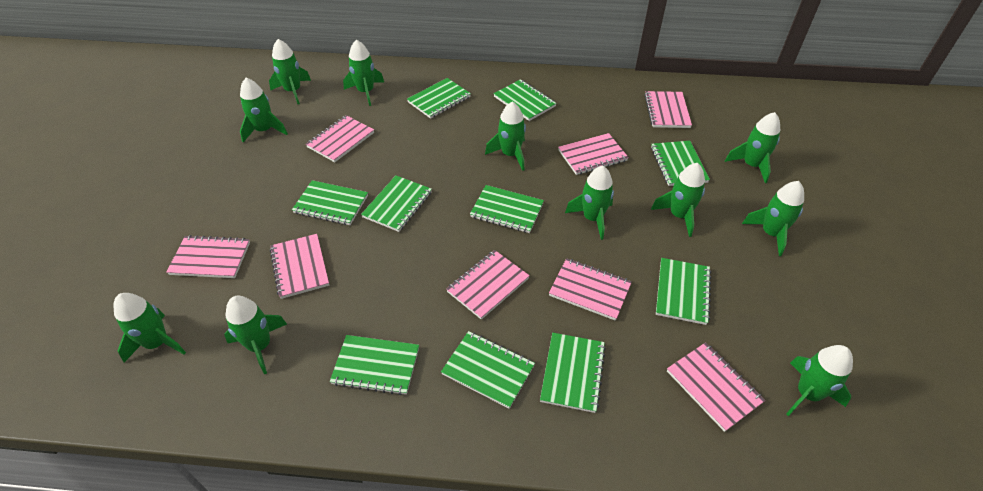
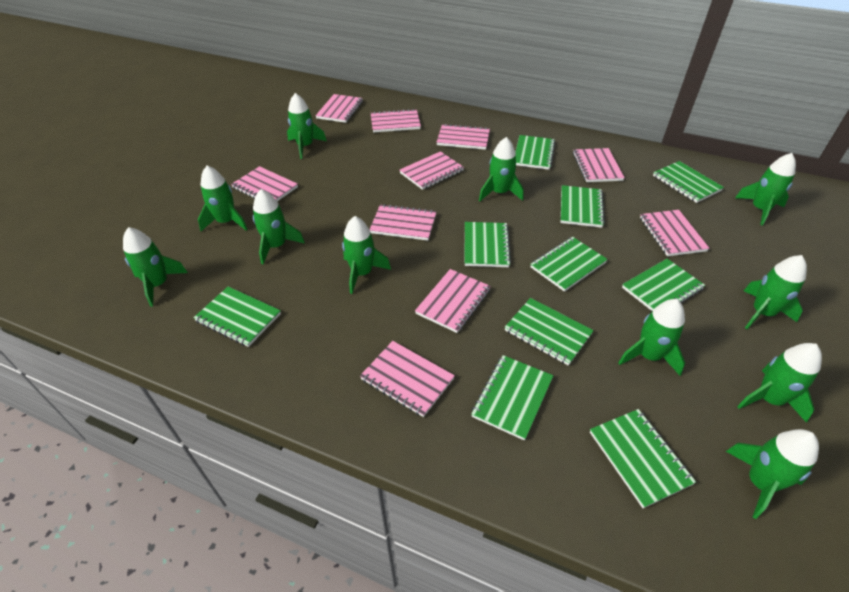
pink notebook: 8 -> 10

